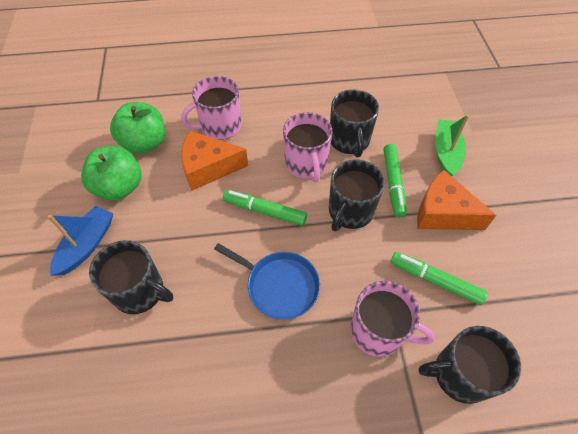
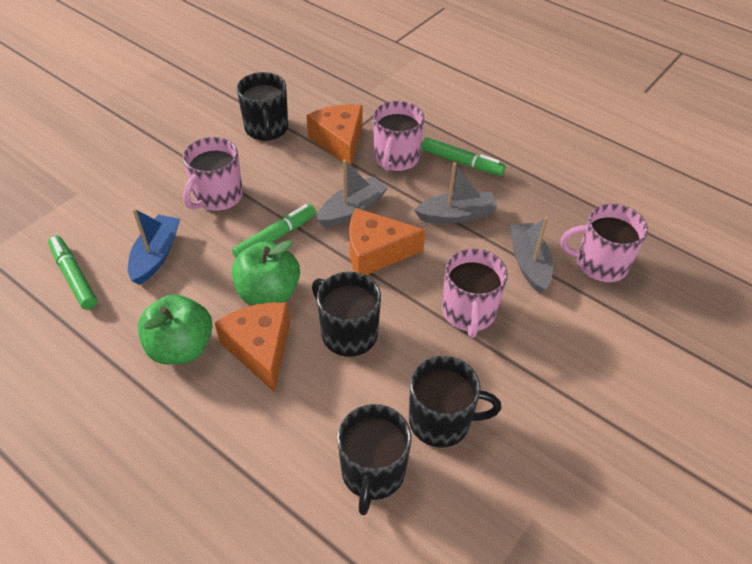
blue pan: 1 -> 0
green boat: 1 -> 0
grey boat: 0 -> 3
orange cheese: 2 -> 3
pink mug: 3 -> 4

